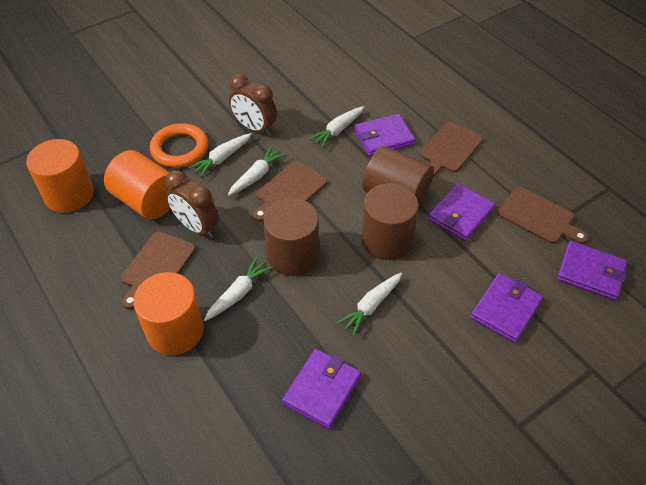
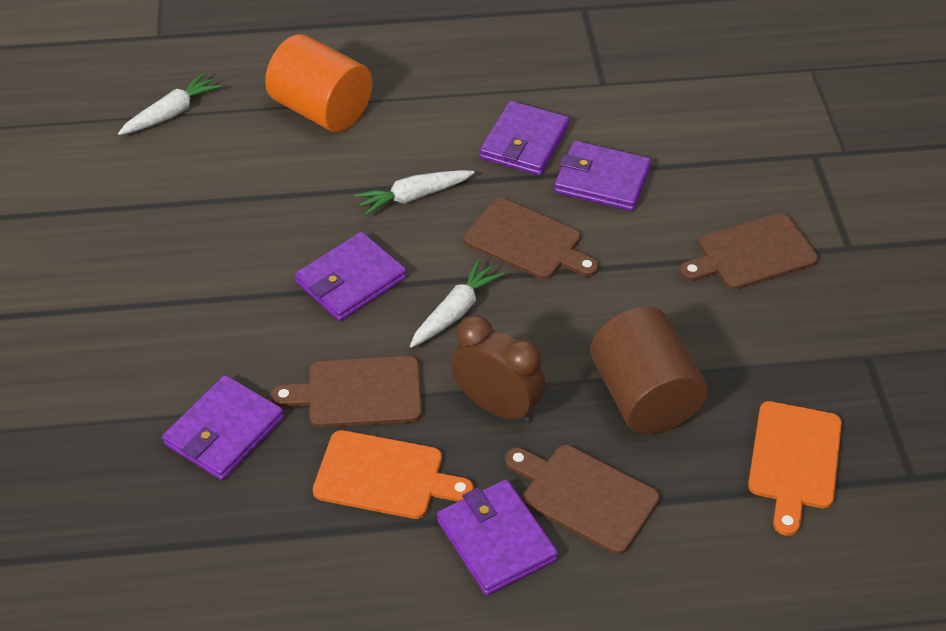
brown clock: 2 -> 1
brown cylinder: 3 -> 1
orange cutting board: 0 -> 2
orange cylinder: 3 -> 1
orange ring: 1 -> 0
white carrot: 5 -> 3

